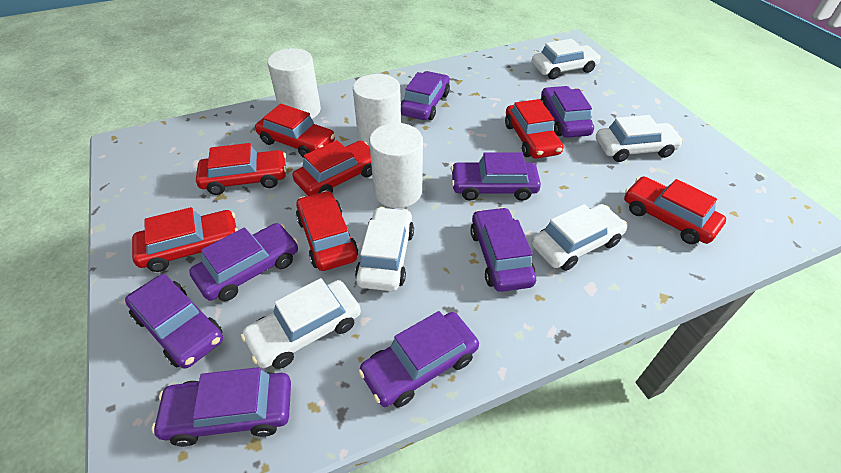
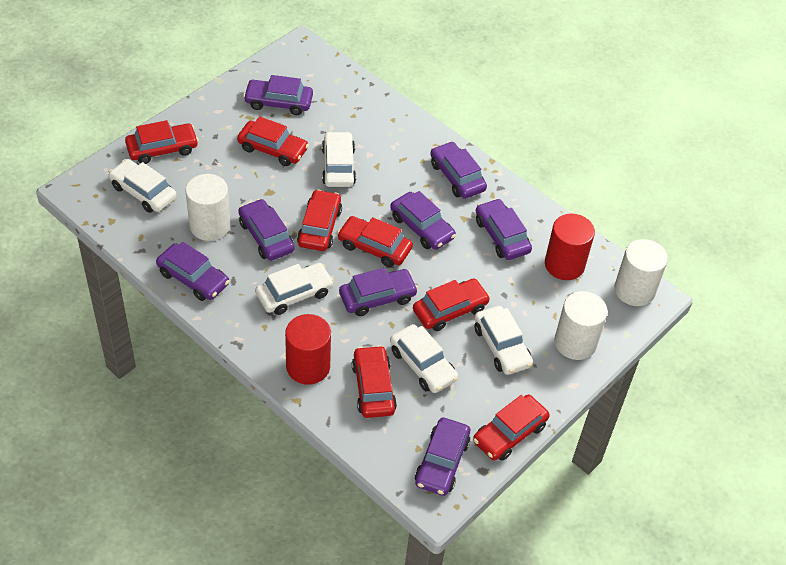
red cylinder: 0 -> 2

